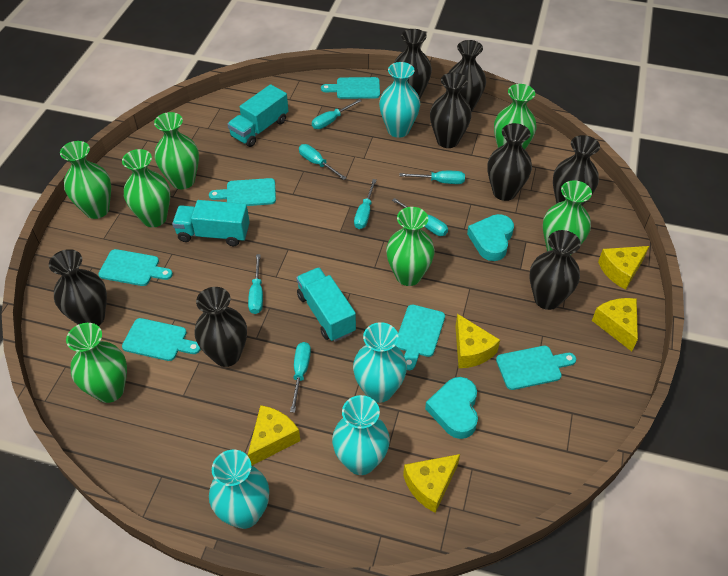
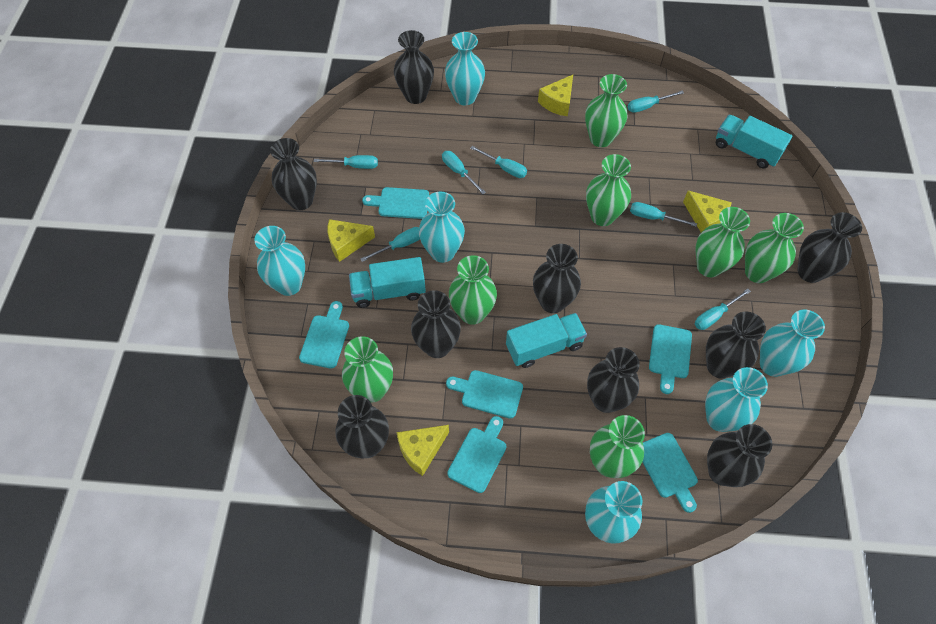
black vase: 8 -> 9
turquoise heart: 2 -> 0
turquoise vase: 4 -> 6
yellow cheese: 5 -> 4

